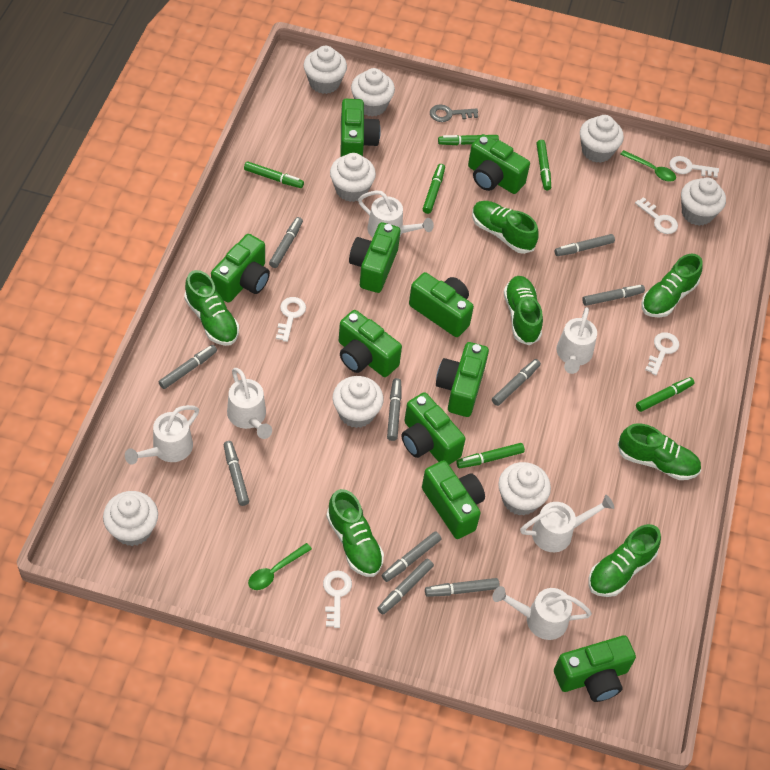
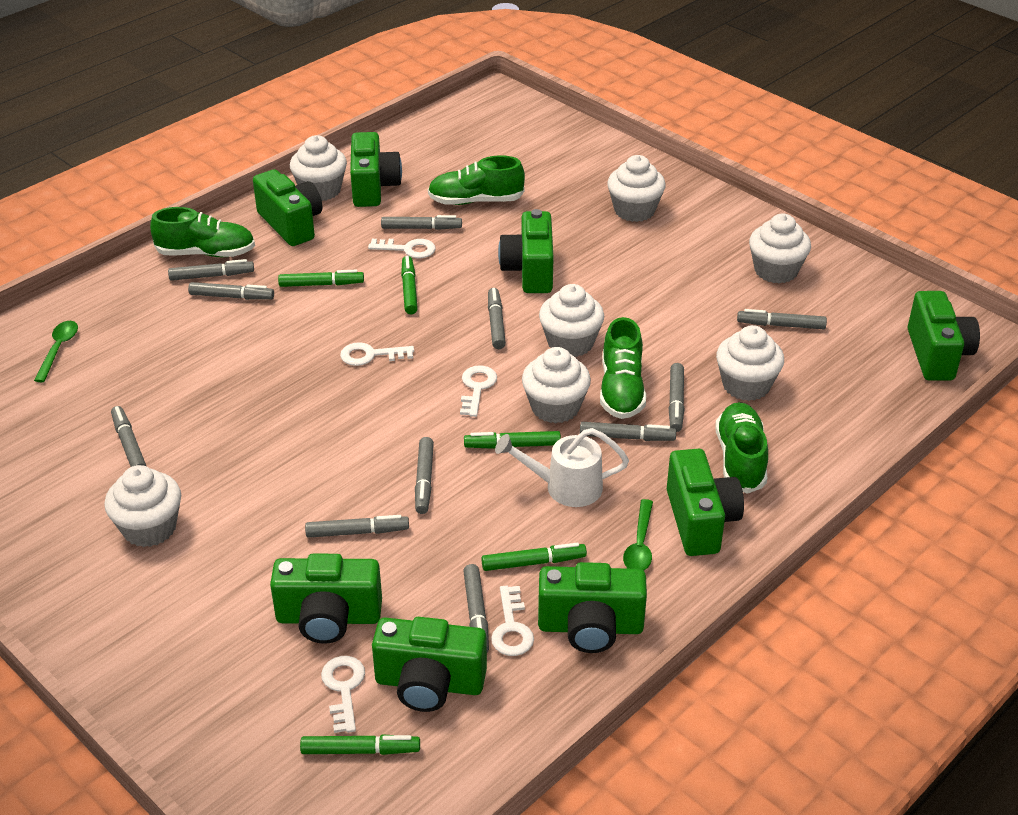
green camera: 10 -> 8
green marker: 6 -> 5
green shoe: 7 -> 4
grey key: 1 -> 0
grey marker: 10 -> 11
white cupcake: 8 -> 7
white watering can: 6 -> 1

